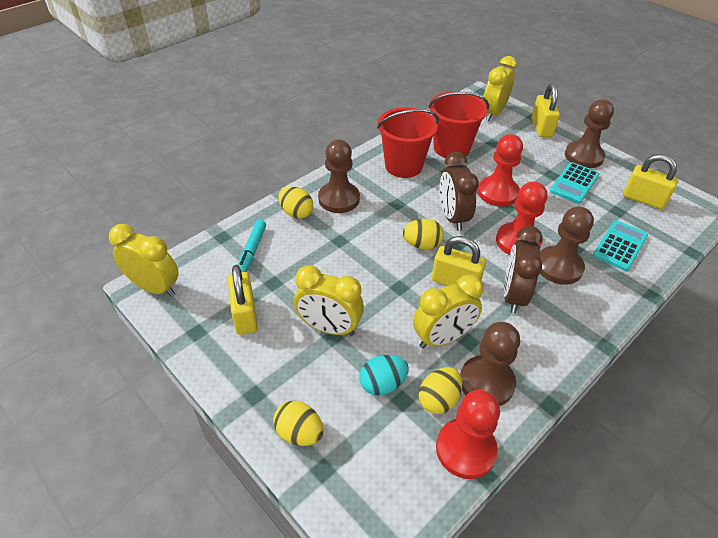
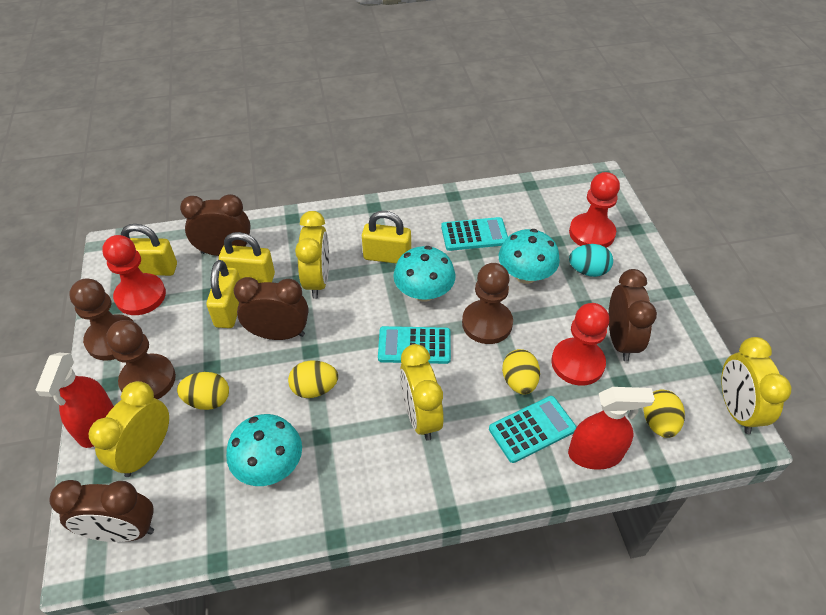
brown clock: 2 -> 4
brown pawn: 4 -> 3
red bucket: 2 -> 0
red spray bottle: 0 -> 2
turquoise calculator: 2 -> 3
turquoise marker: 1 -> 0
turquoise mushroom: 0 -> 3

